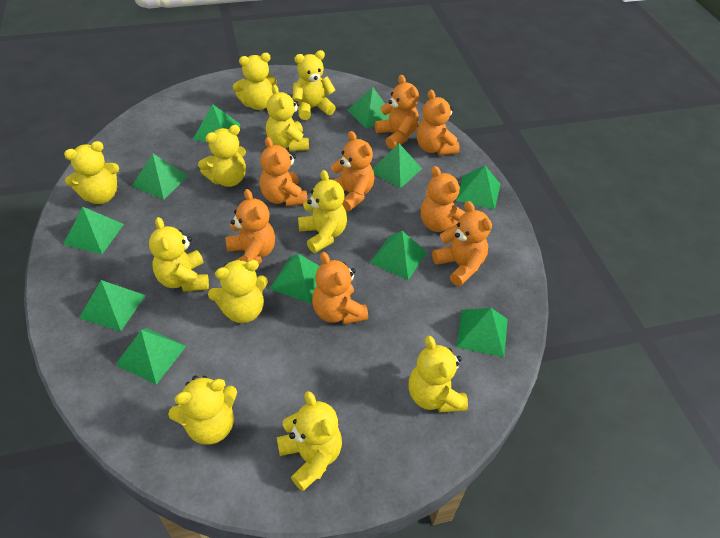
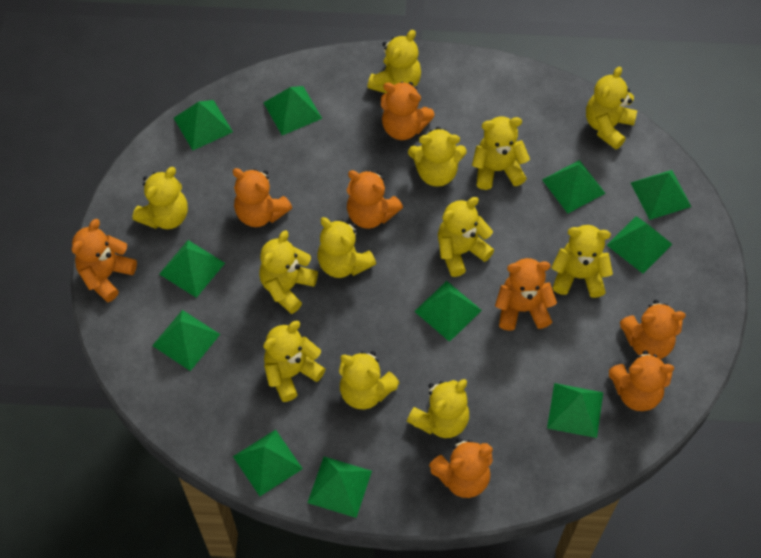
yellow teddy bear: 11 -> 12

